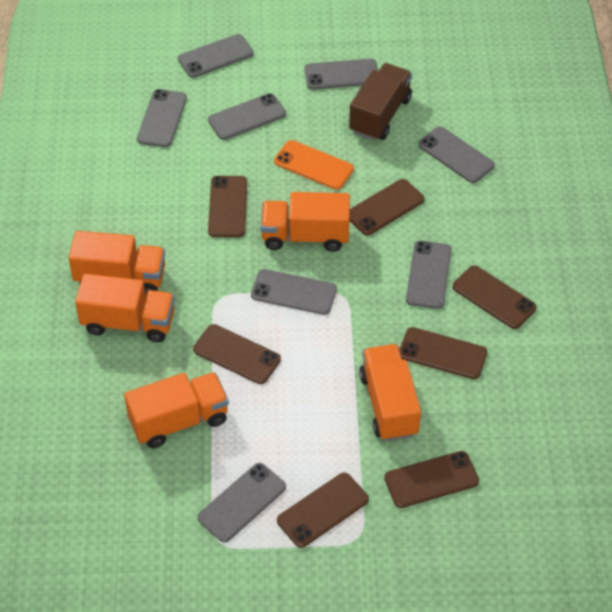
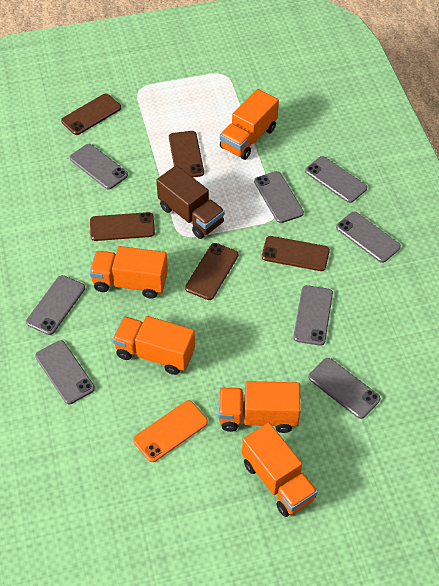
brown phone: 7 -> 5

